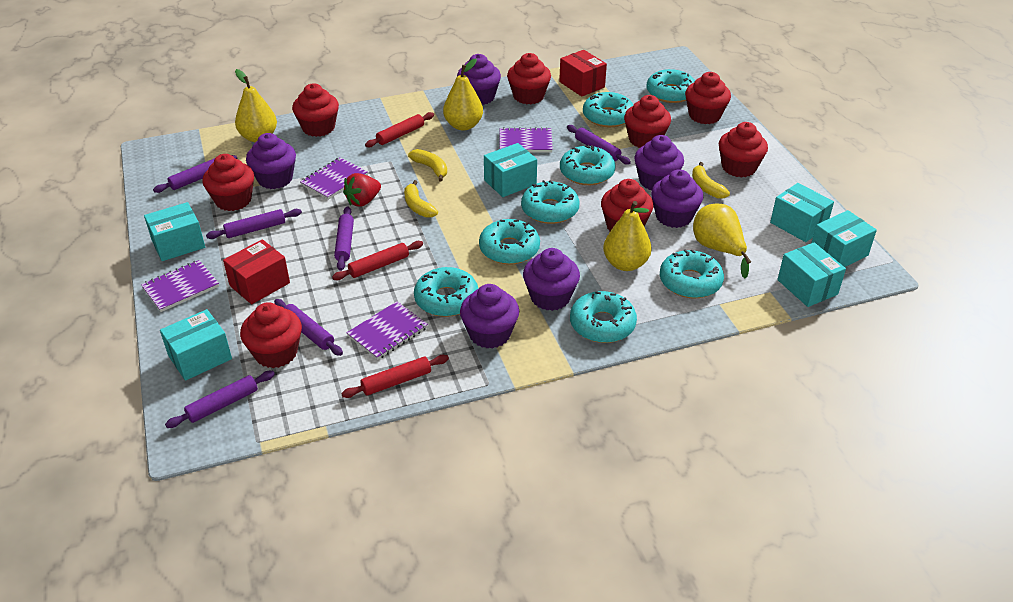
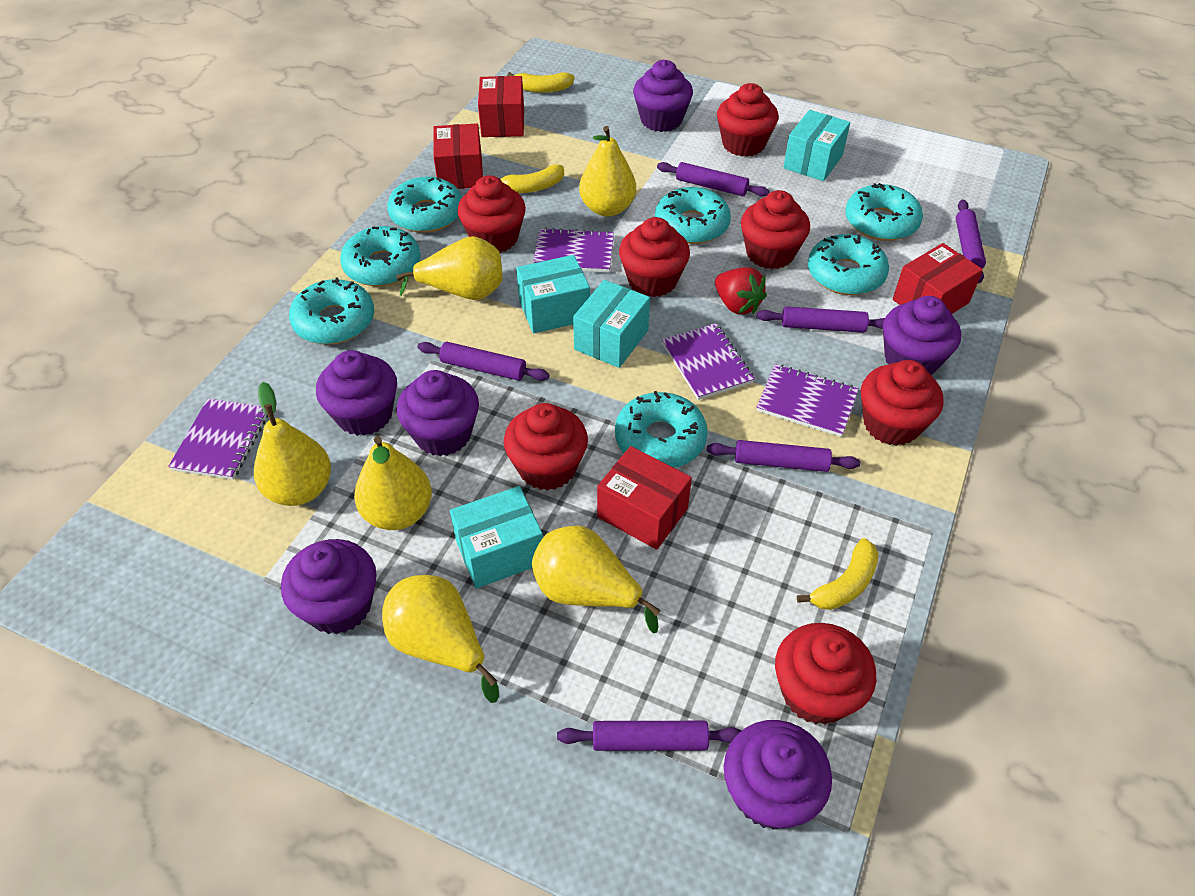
red box: 2 -> 4
red cupcake: 8 -> 7
red rolling pin: 3 -> 0
turquoise box: 6 -> 4
turquoise donut: 8 -> 7
yellow pear: 4 -> 6

